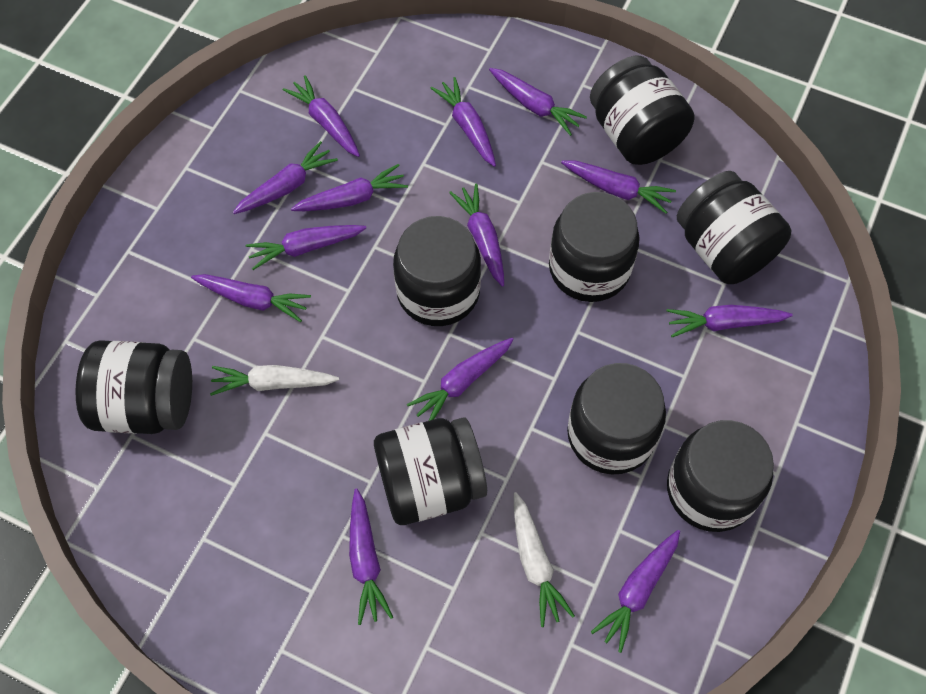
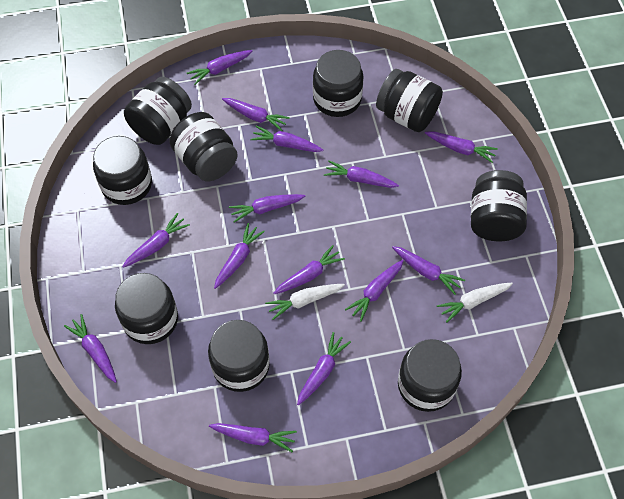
black jar: 8 -> 9
purple carrot: 13 -> 14

